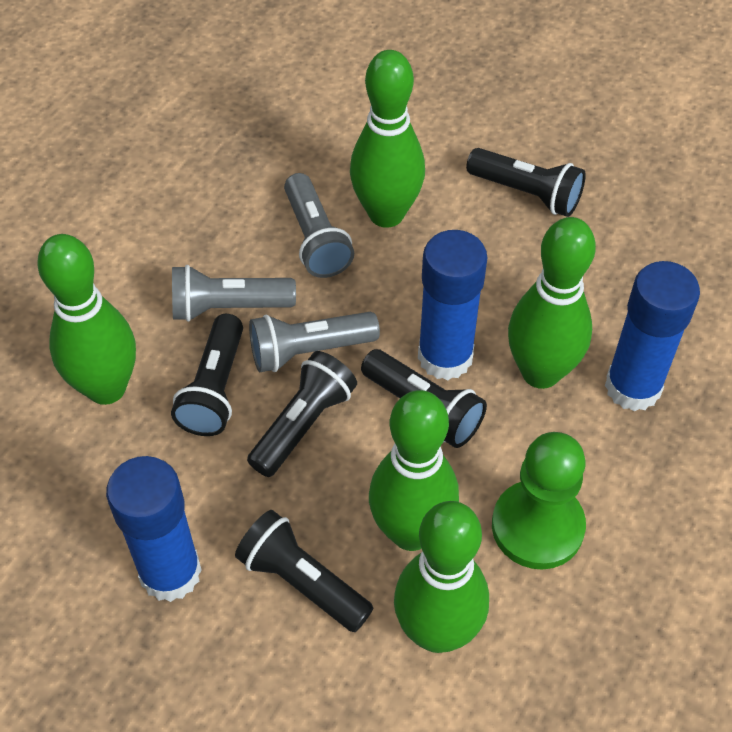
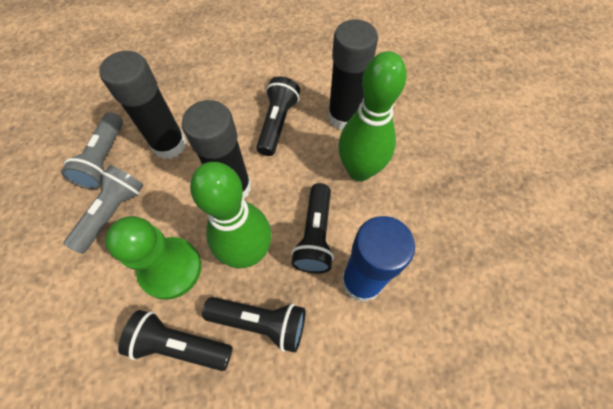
black flashlight: 5 -> 4
black glue stick: 0 -> 3
blue glue stick: 3 -> 1
green bowling pin: 5 -> 2
grey flashlight: 3 -> 2

